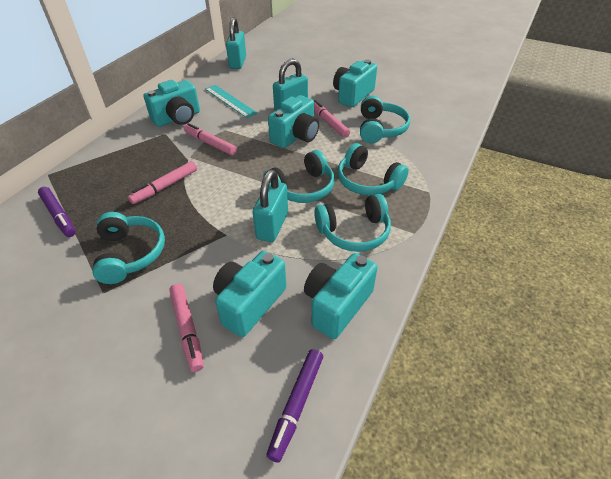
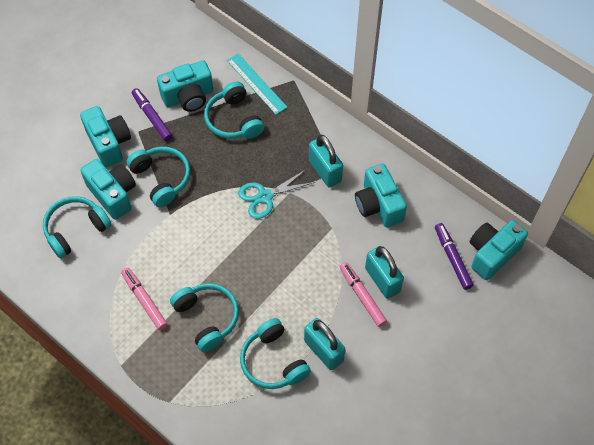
pink marker: 4 -> 2
turquoise scissors: 0 -> 1

